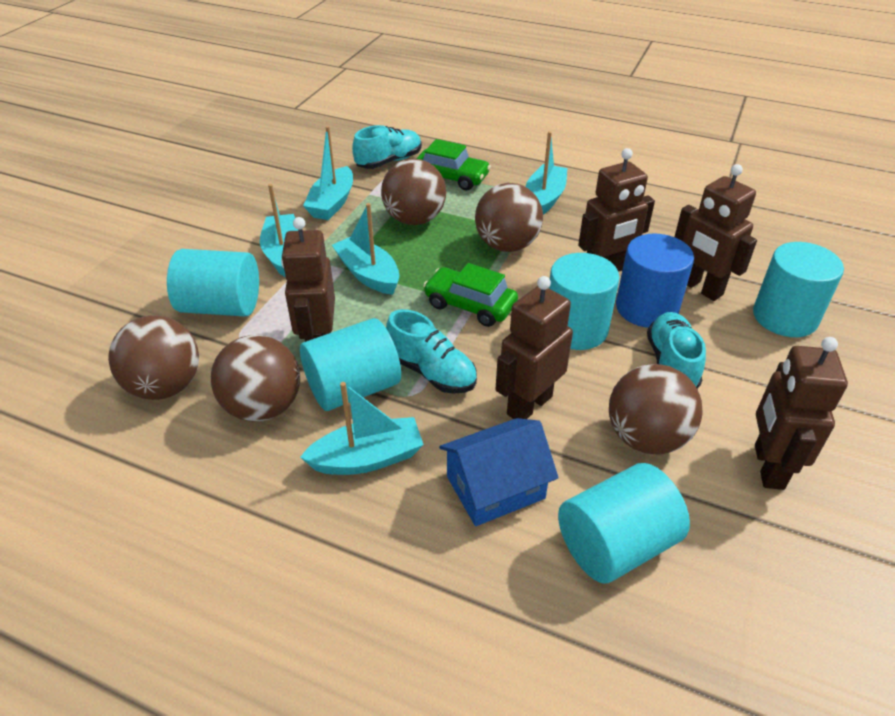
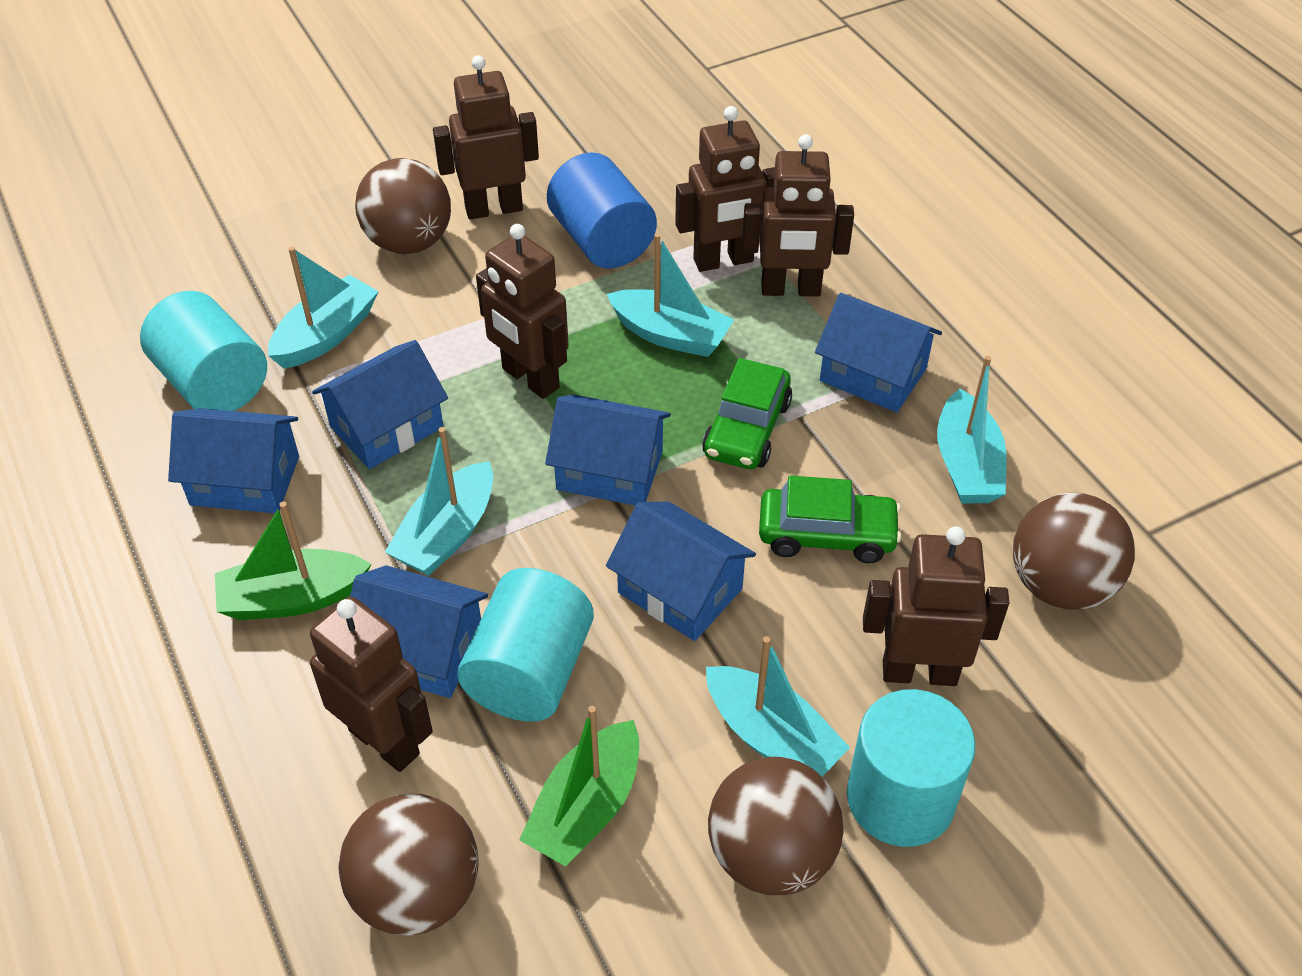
blue house: 1 -> 6
brown ball: 5 -> 4
brown robot: 5 -> 6
green boat: 0 -> 2
turquoise cylinder: 5 -> 3
turquoise shoe: 3 -> 0

